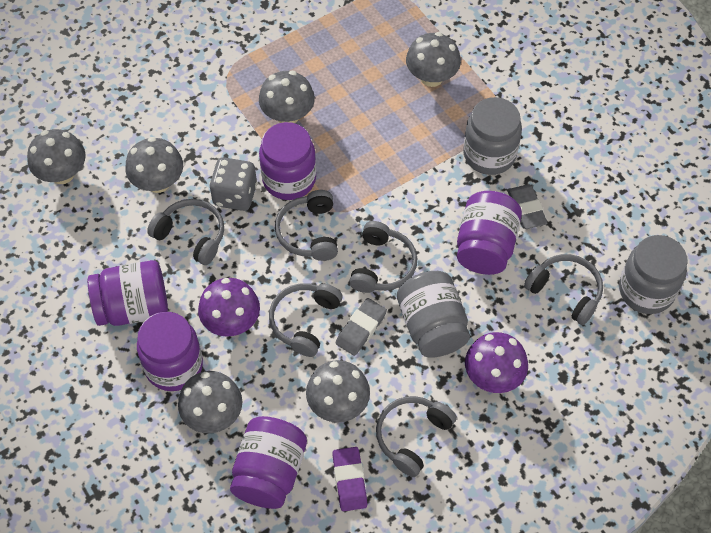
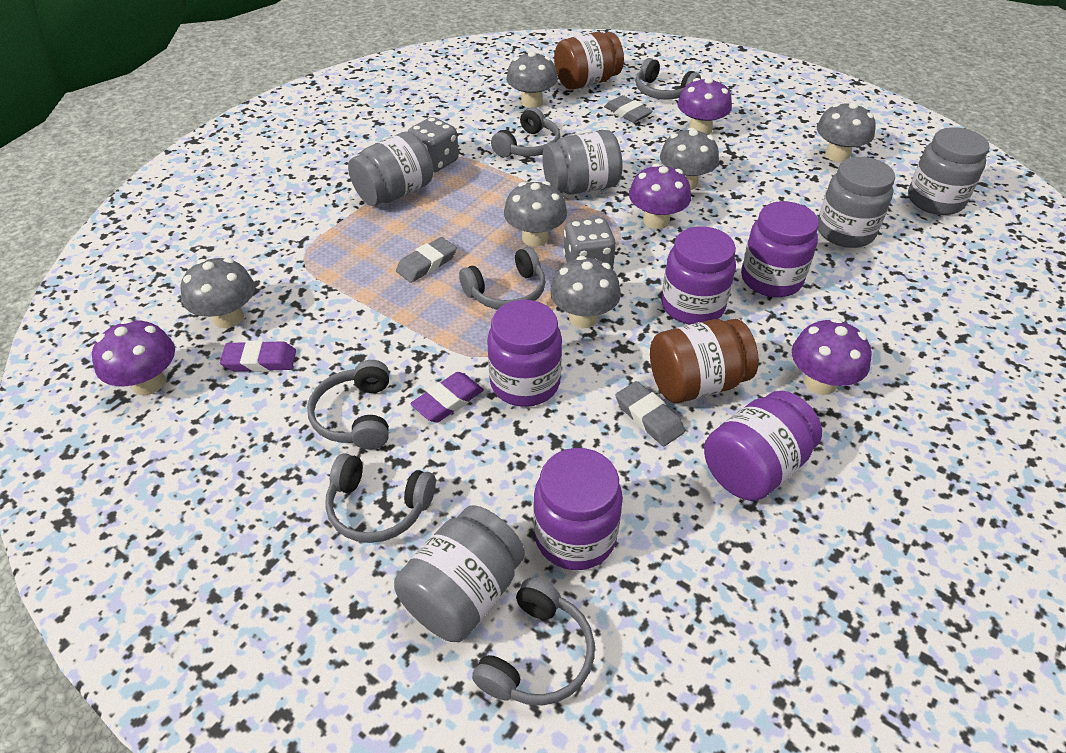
brown jar: 0 -> 2
grey dice: 1 -> 2
grey eraser: 2 -> 3
grey jar: 3 -> 5
purple eraser: 1 -> 2
purple mushroom: 2 -> 4

